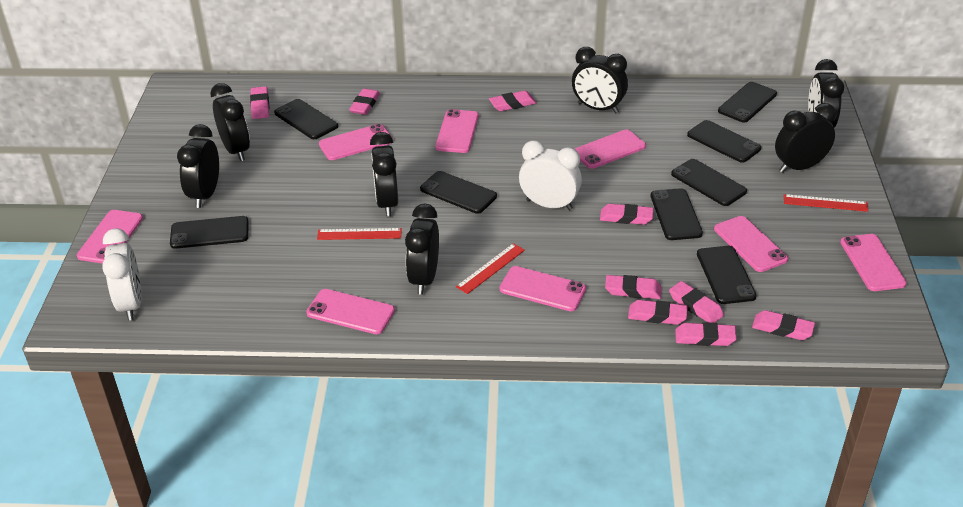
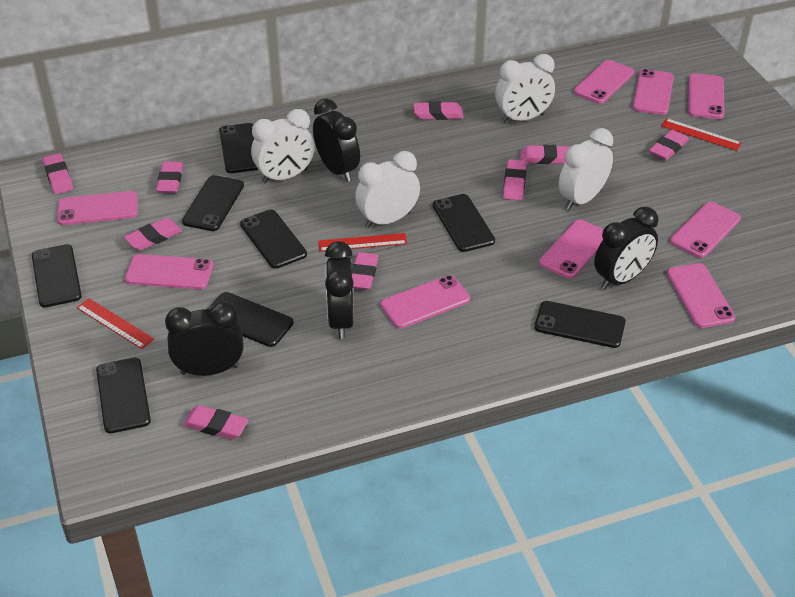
black clock: 7 -> 4
pink phone: 8 -> 9
white clock: 2 -> 4

